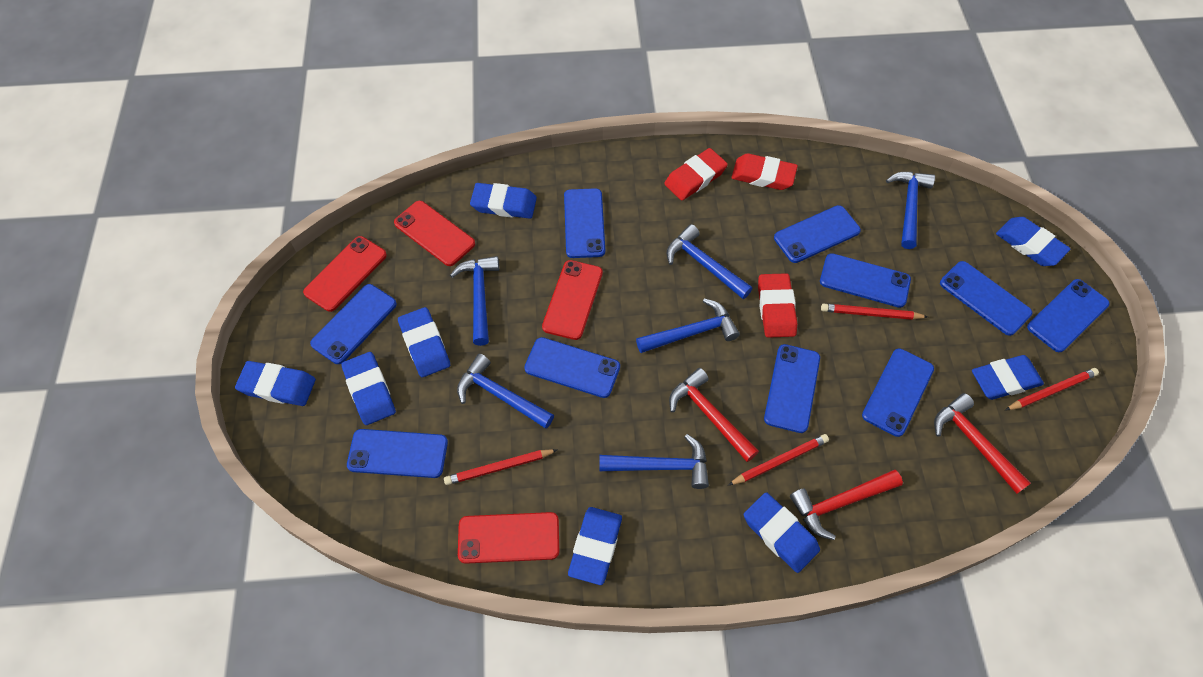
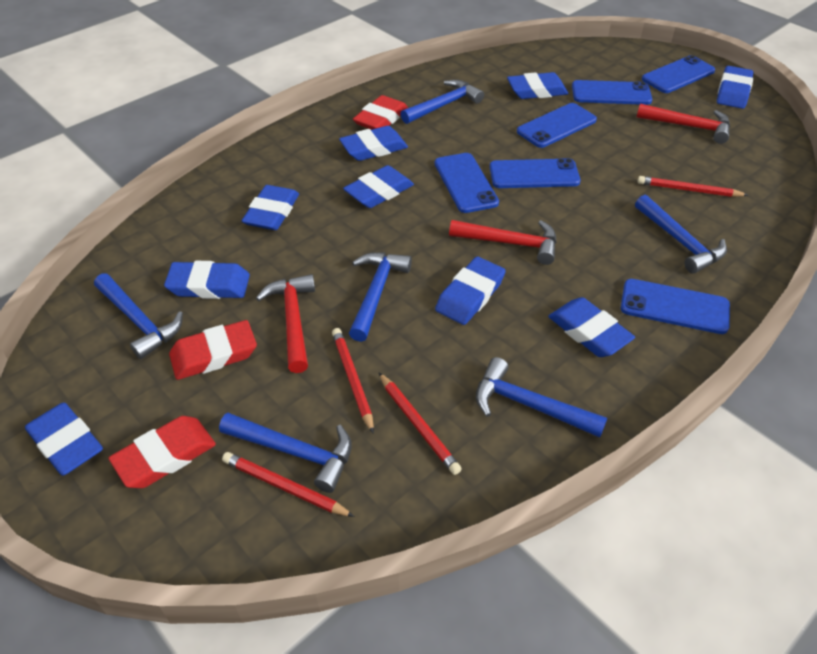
blue eraser: 8 -> 9
blue phone: 10 -> 6
red phone: 4 -> 0

